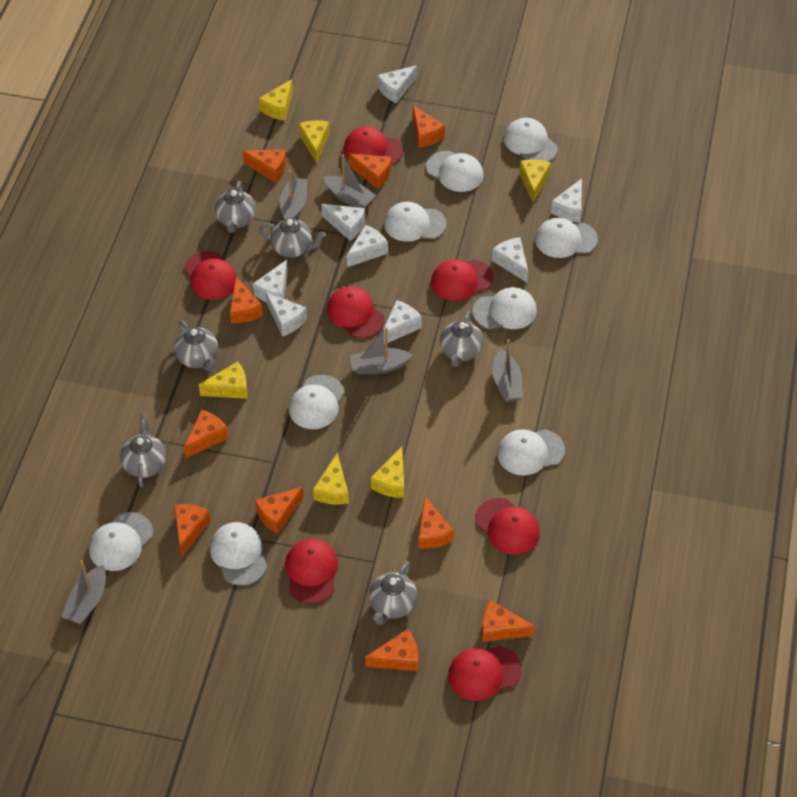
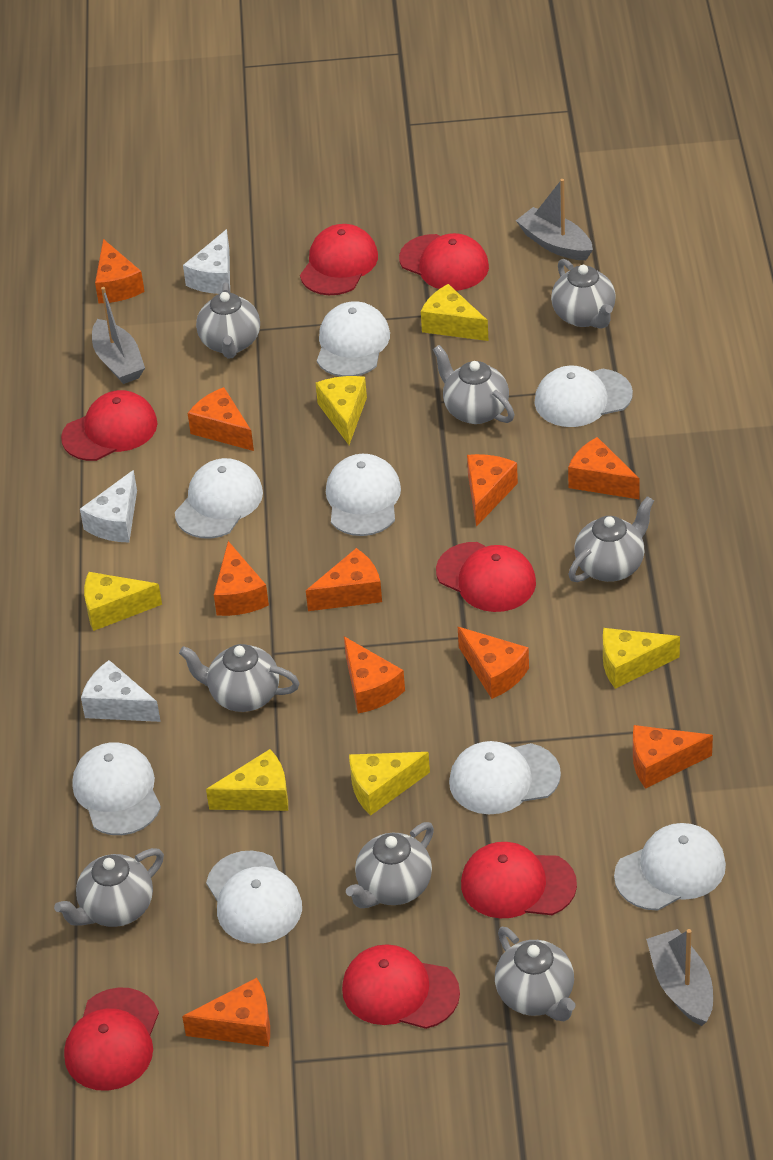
grey boat: 5 -> 3
grey teapot: 6 -> 8
white cap: 9 -> 8
white cheese: 8 -> 3

